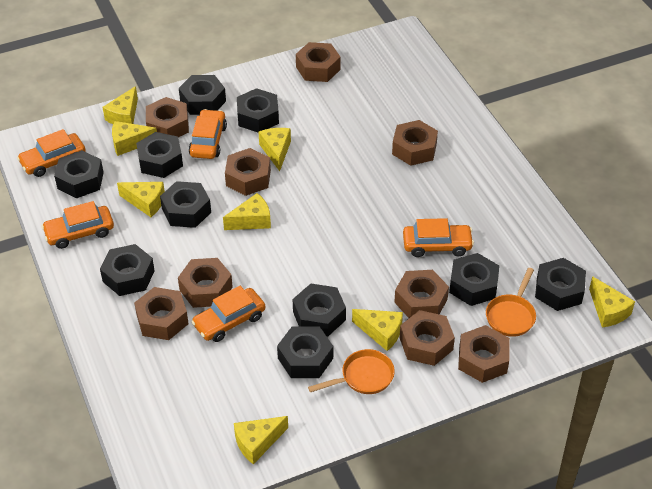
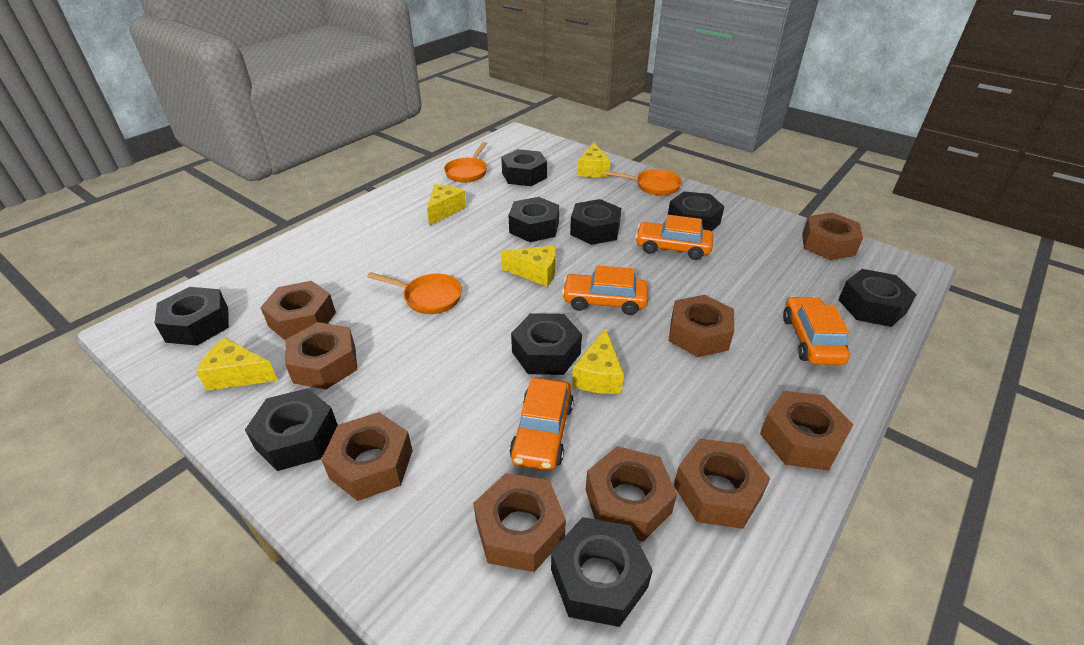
black nut: 10 -> 9
orange car: 5 -> 4
orange pan: 2 -> 3
yellow cheese: 8 -> 5

